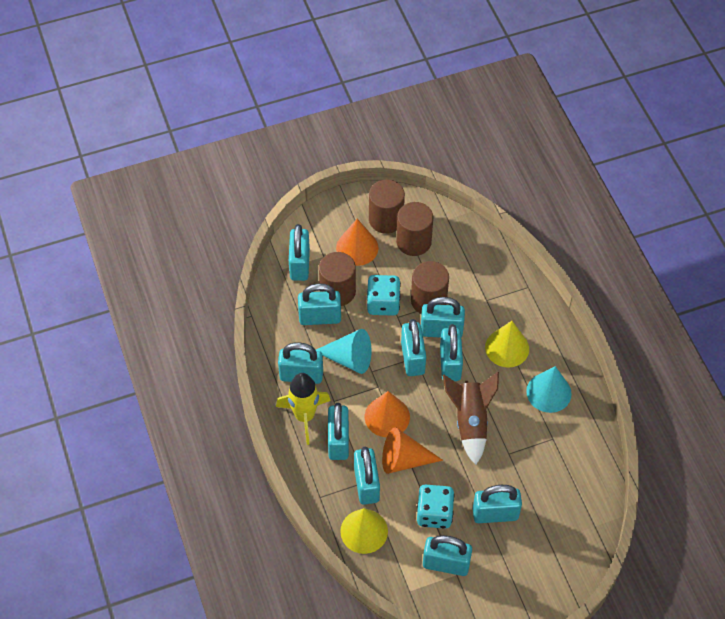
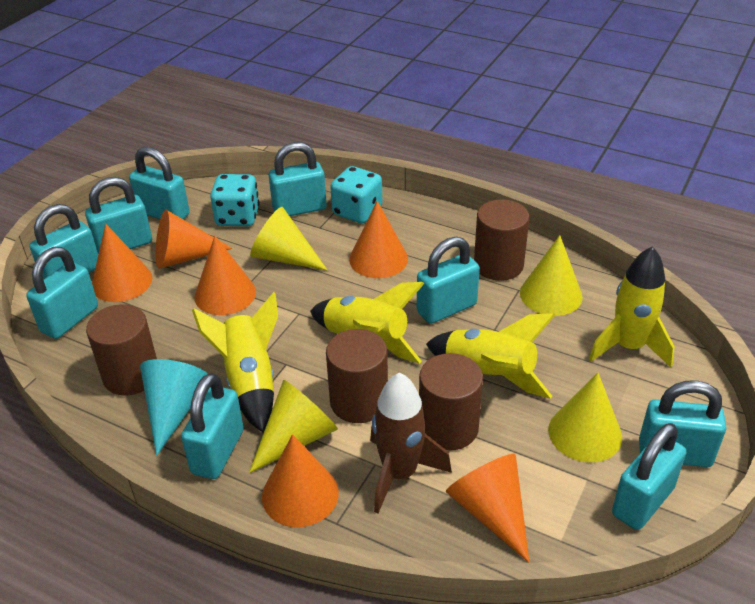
orange cone: 3 -> 6
turquoise cone: 2 -> 1
turquoise padlock: 10 -> 9
yellow cone: 2 -> 4
yellow rocket: 1 -> 4

